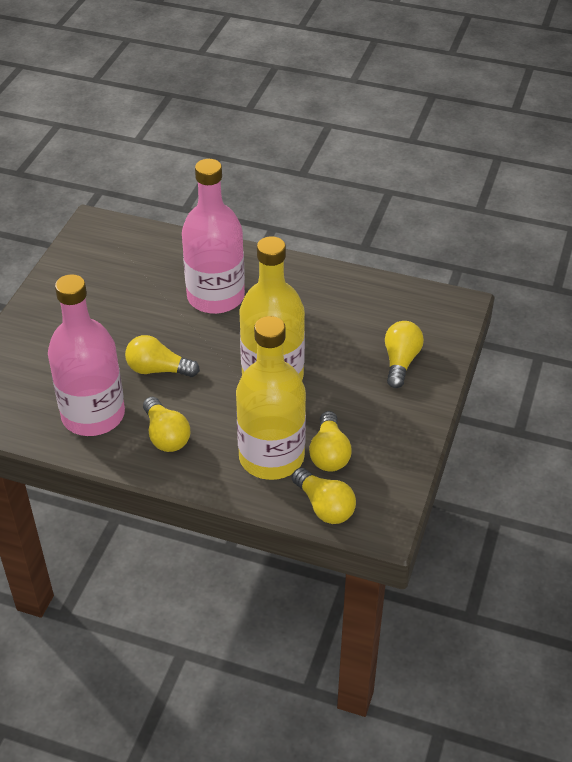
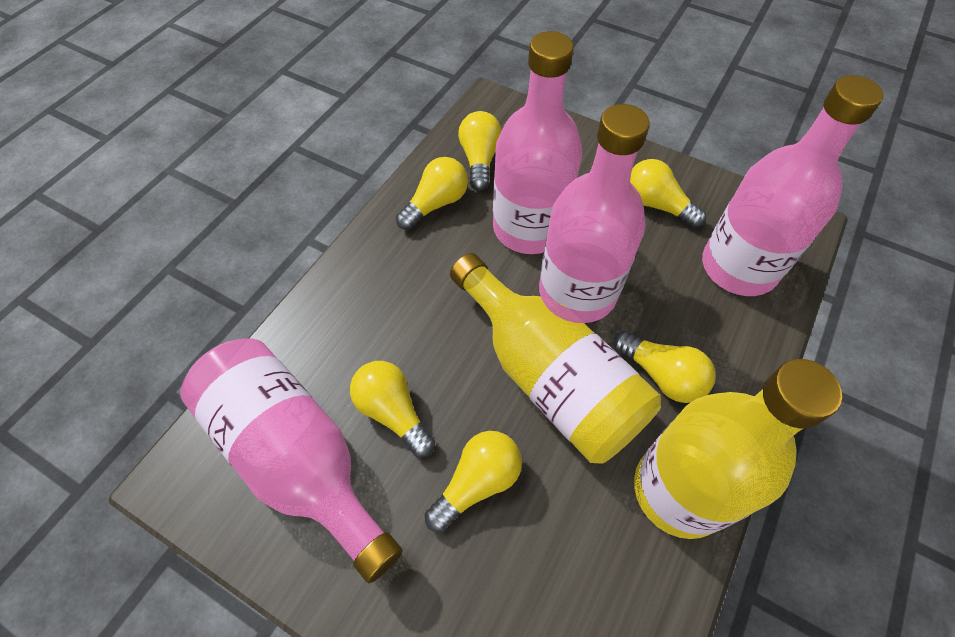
pink bottle: 2 -> 4
yellow light bulb: 5 -> 6

